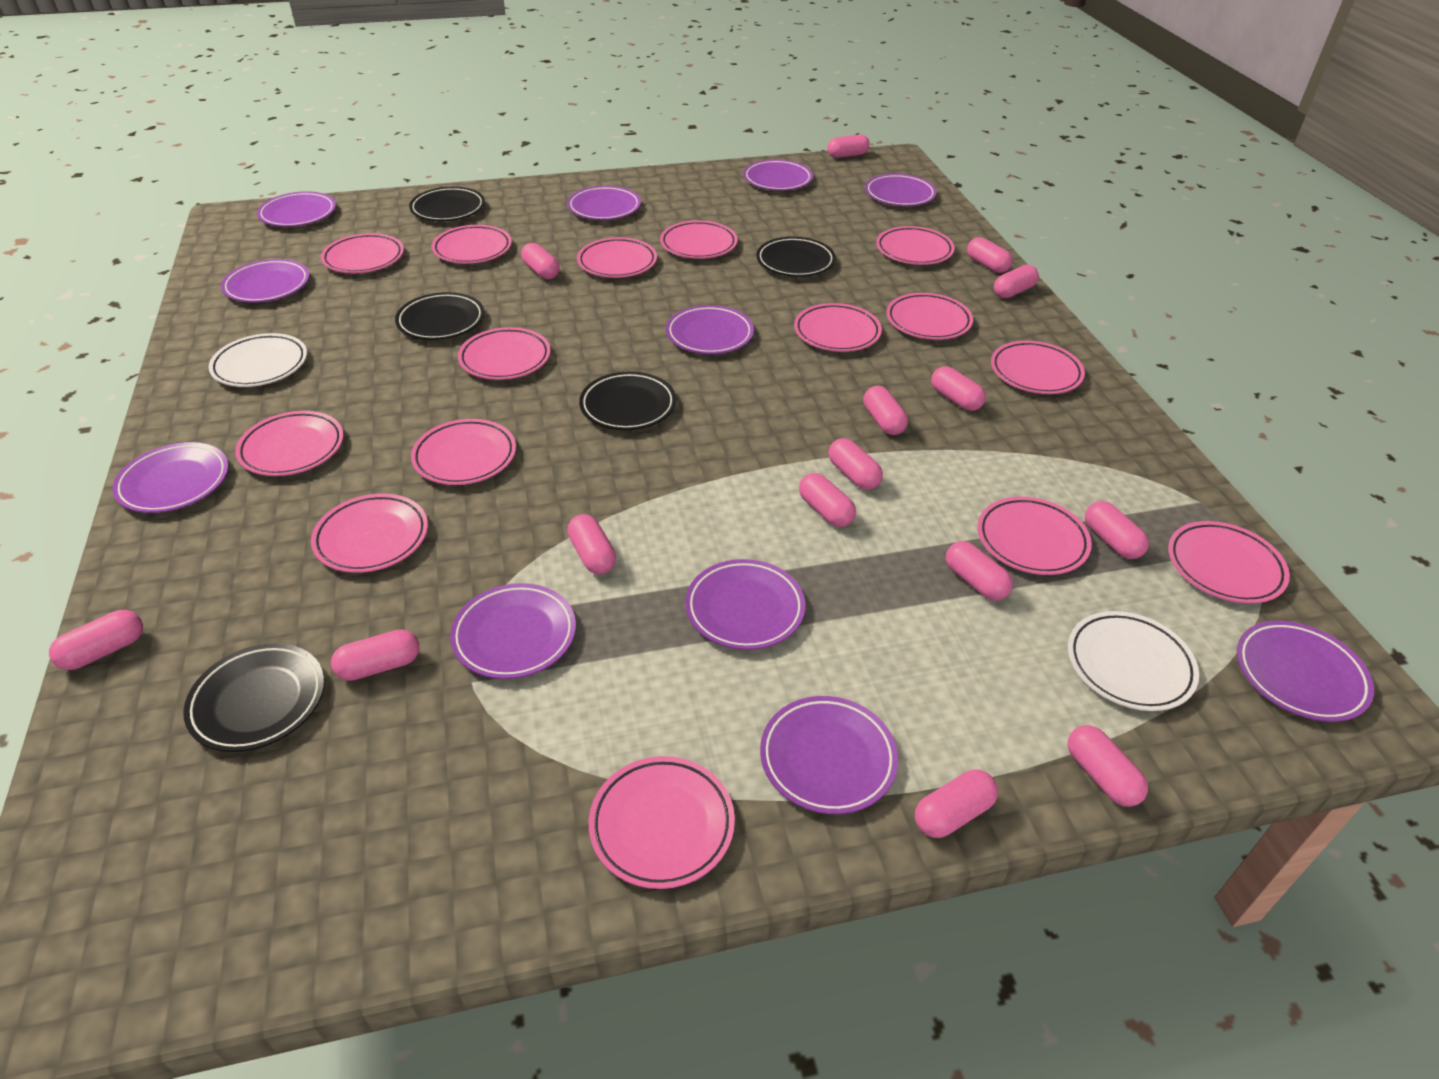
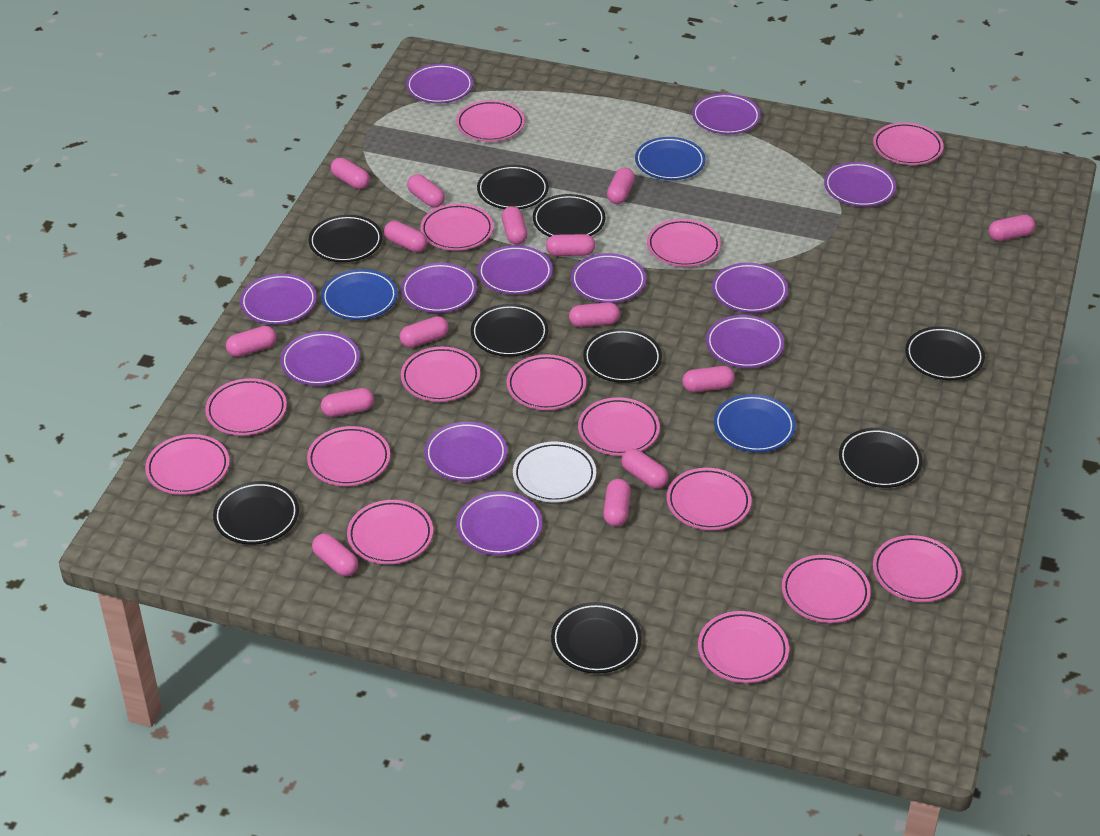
black plate: 5 -> 9
blue plate: 0 -> 3
purple plate: 11 -> 12
white plate: 2 -> 1

